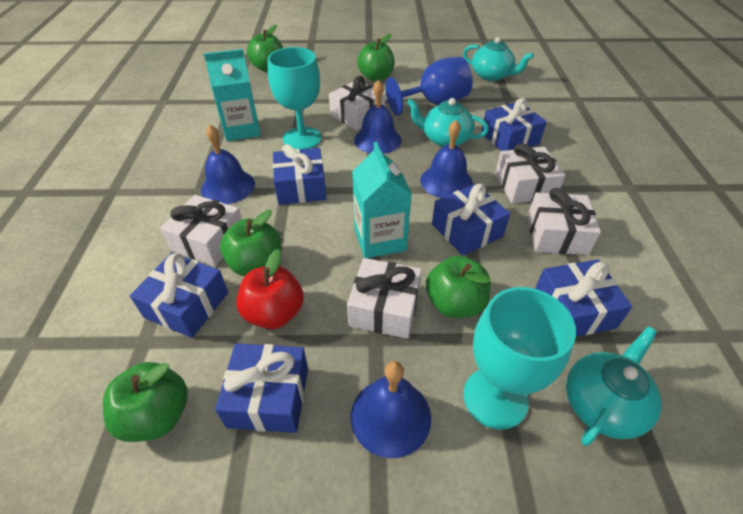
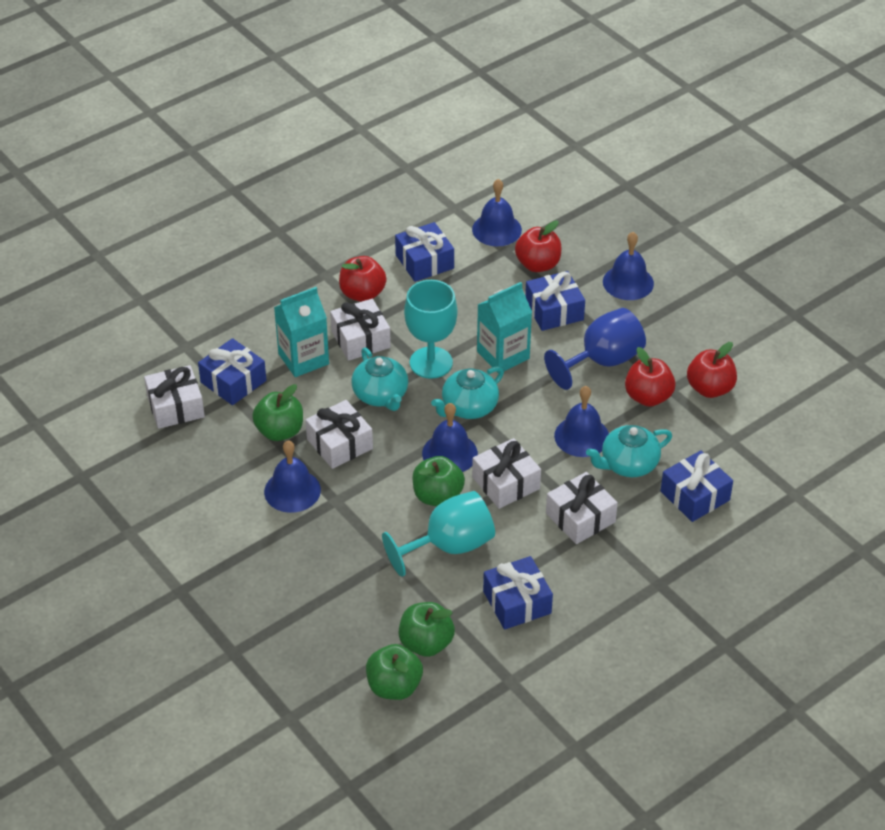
blue bell: 4 -> 5
blue gift: 6 -> 5
green apple: 5 -> 4
red apple: 1 -> 4

